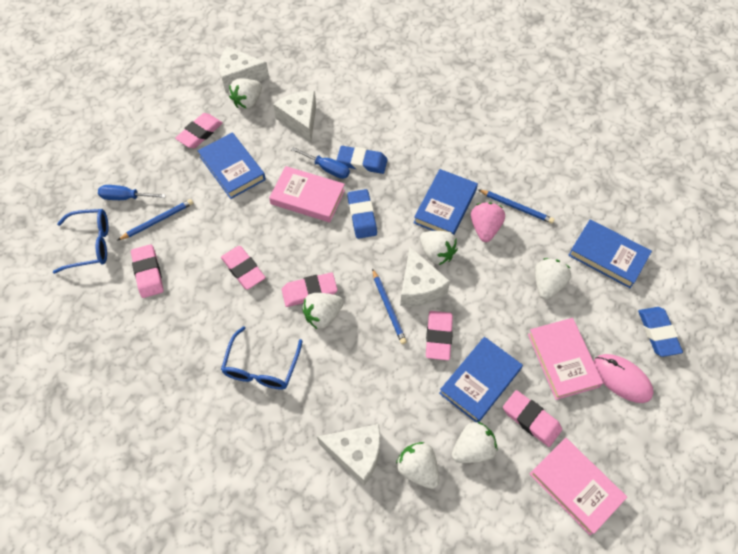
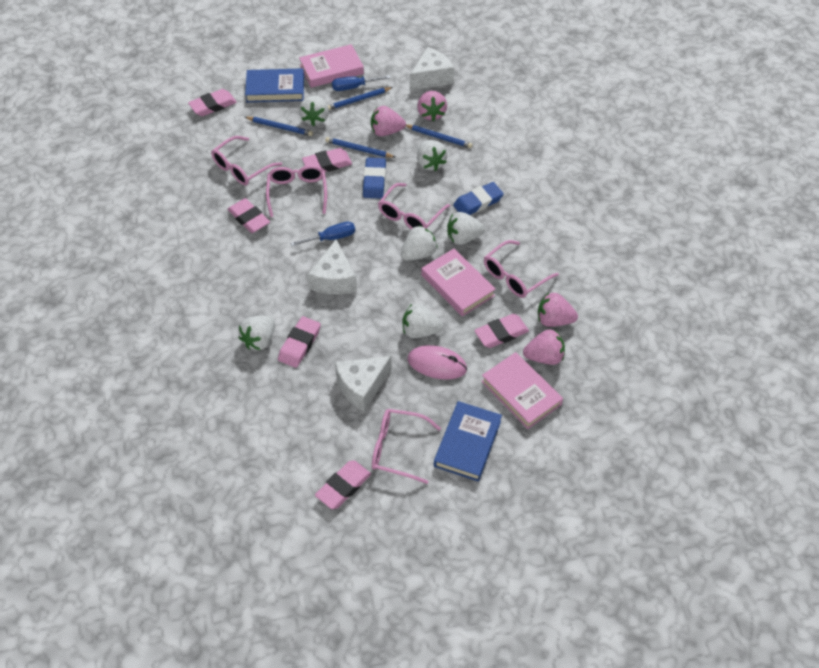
blue book: 4 -> 2
blue eraser: 3 -> 2
blue glasses: 2 -> 0
blue pencil: 3 -> 4
pink glasses: 0 -> 5
pink strawberry: 1 -> 4
white cheese: 4 -> 3

